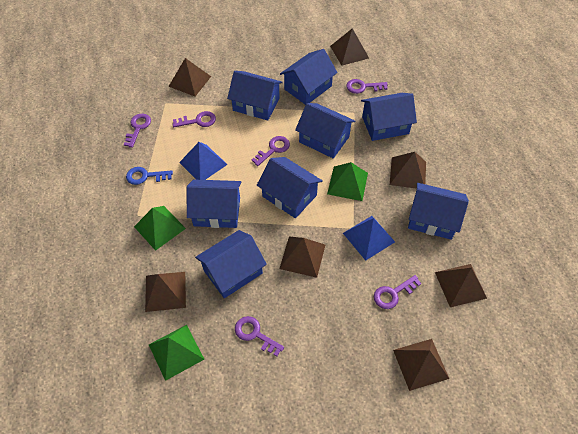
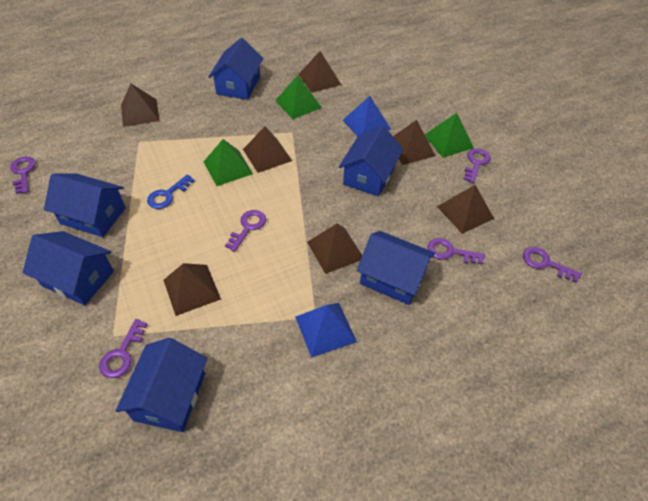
blue house: 8 -> 6

